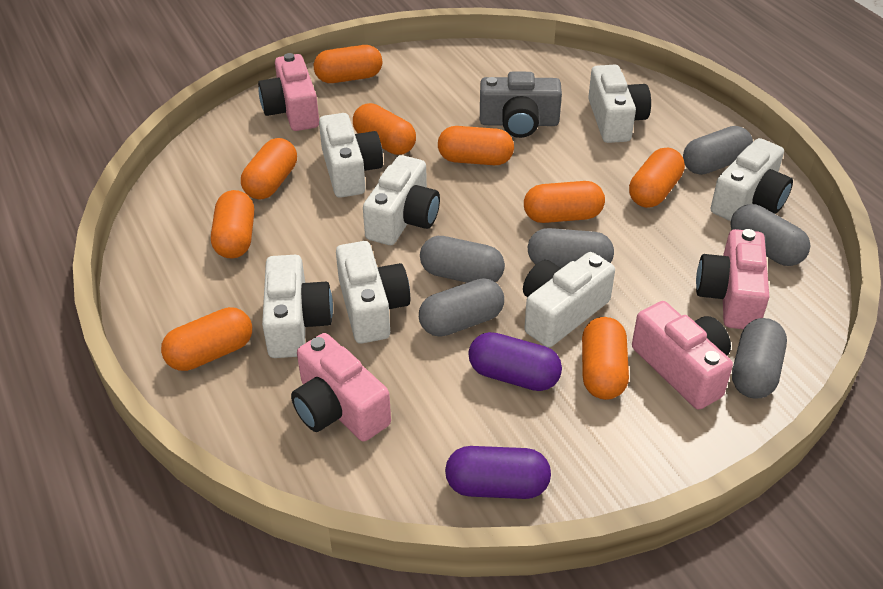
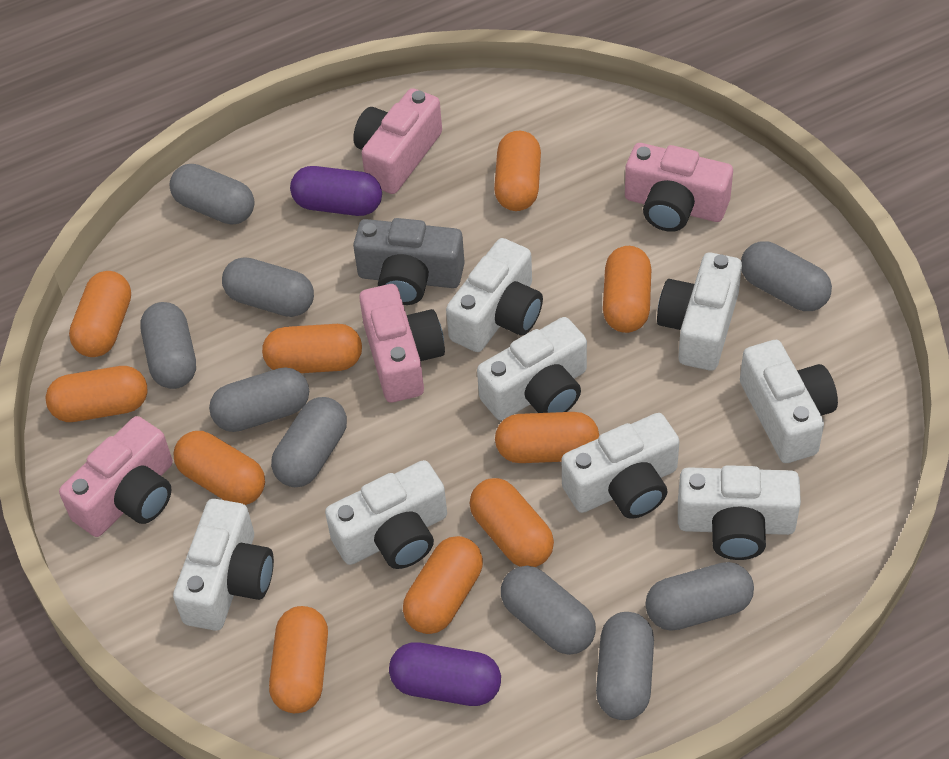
grey capsule: 6 -> 9
orange capsule: 9 -> 10
white camera: 7 -> 8

